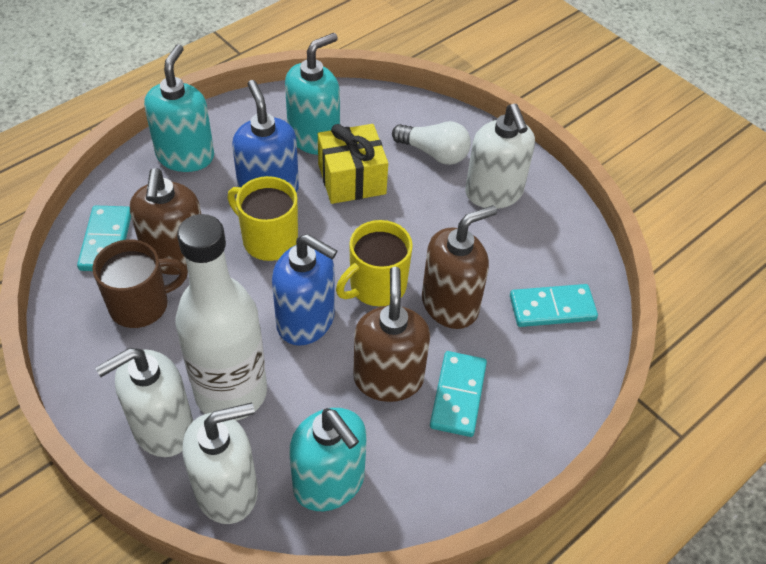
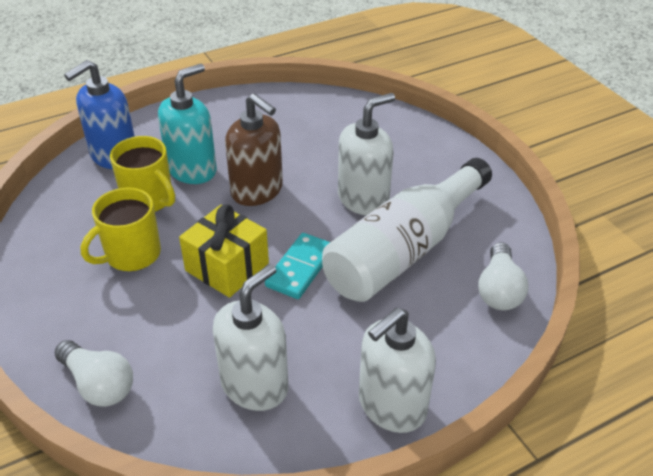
blue soap dispenser: 2 -> 1
brown mug: 1 -> 0
brown soap dispenser: 3 -> 1
turquoise domino: 3 -> 1
turquoise soap dispenser: 3 -> 1
white light bulb: 1 -> 2

